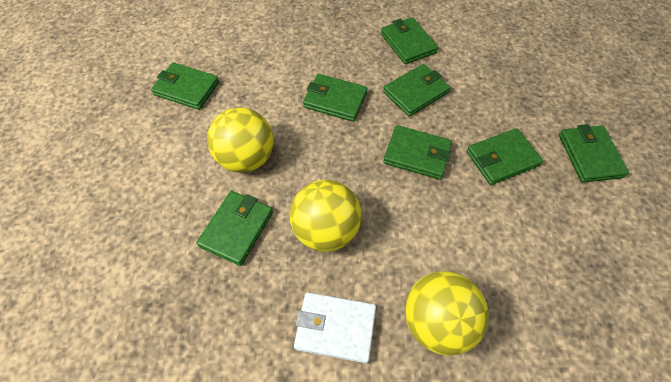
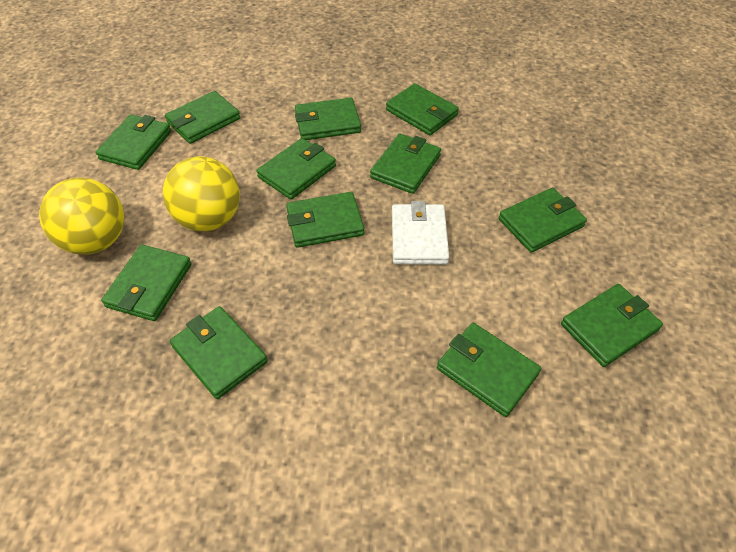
green wallet: 8 -> 12
yellow ball: 3 -> 2

